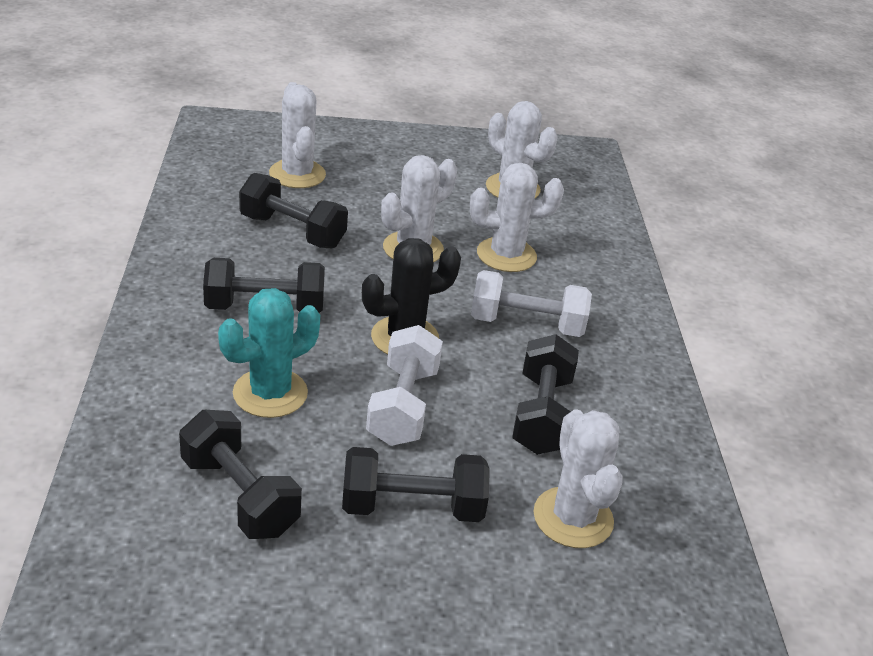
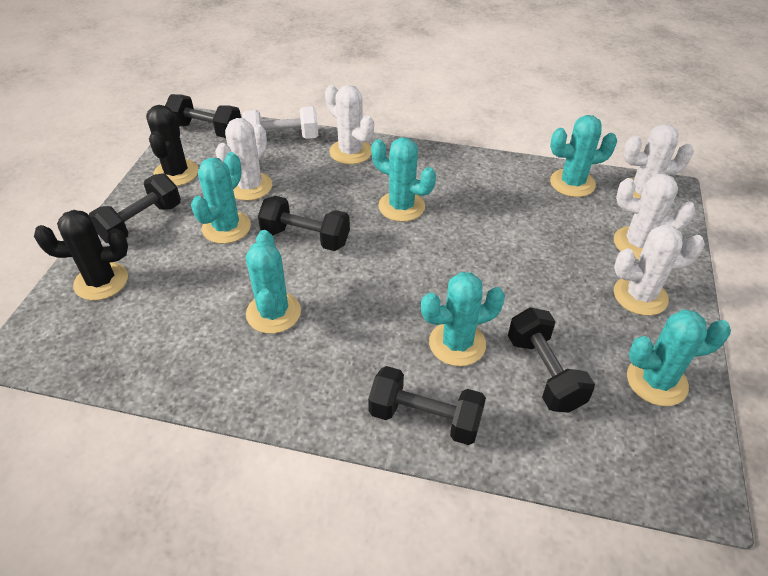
black cactus: 1 -> 2
turquoise cactus: 1 -> 6
white dumbbell: 2 -> 1

